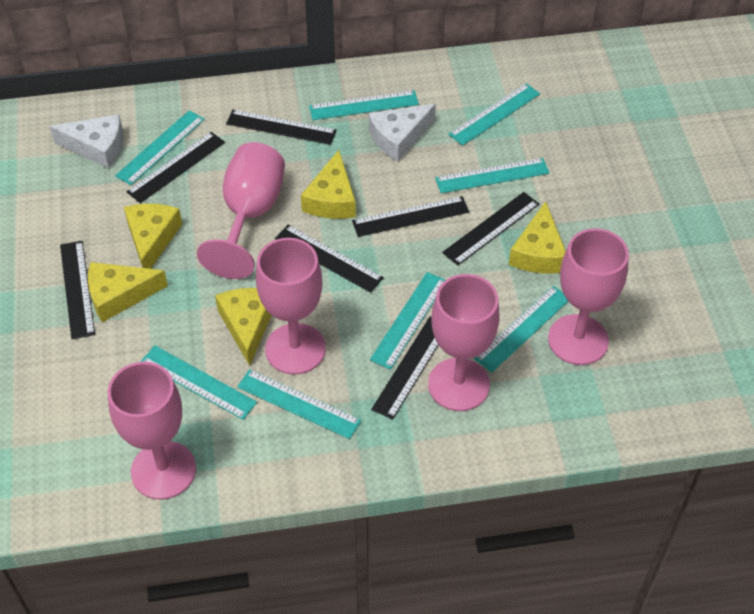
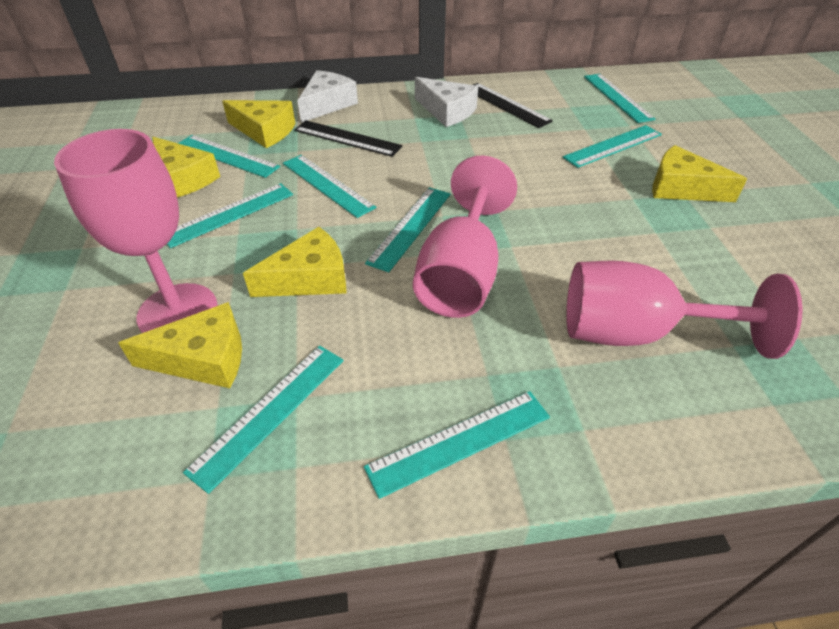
black ruler: 7 -> 2
pink goblet: 5 -> 3

